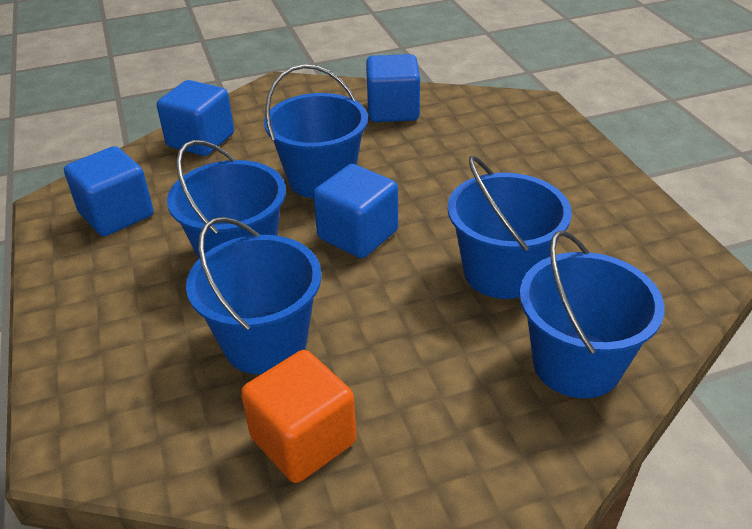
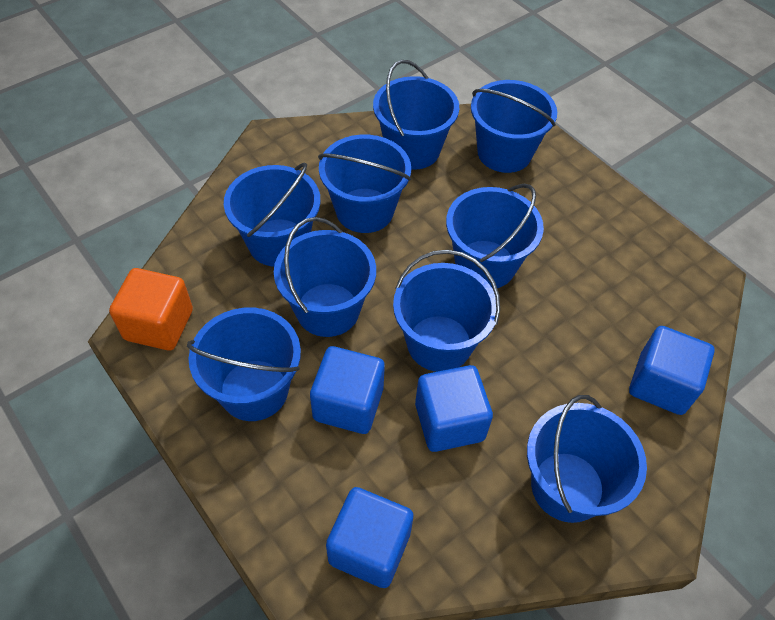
blue bucket: 5 -> 9

